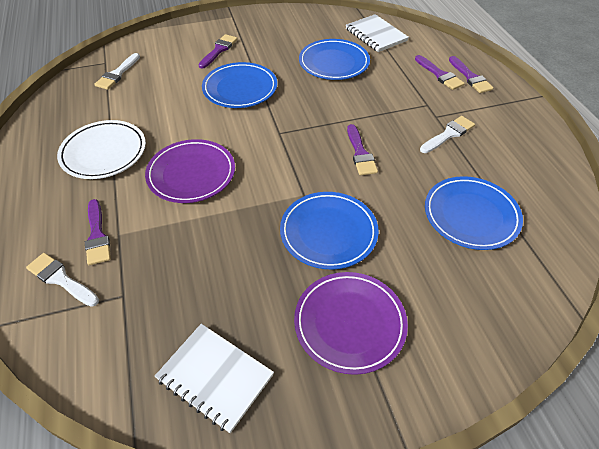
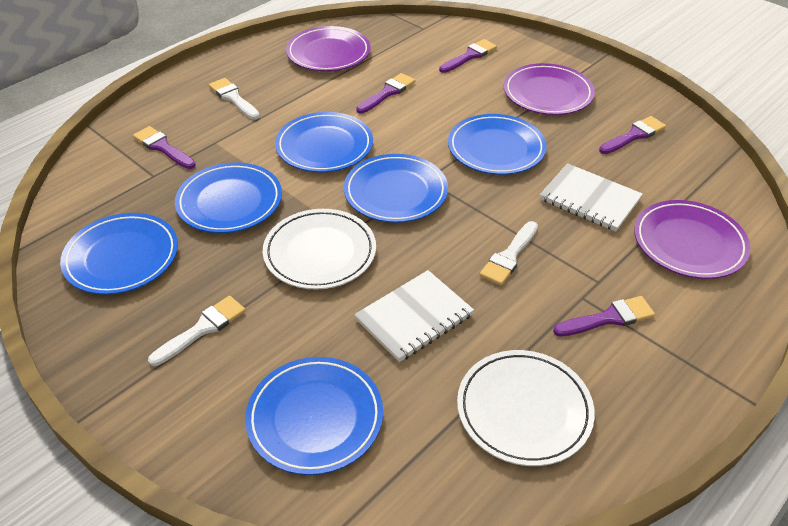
blue plate: 4 -> 6
purple plate: 2 -> 3
white plate: 1 -> 2

